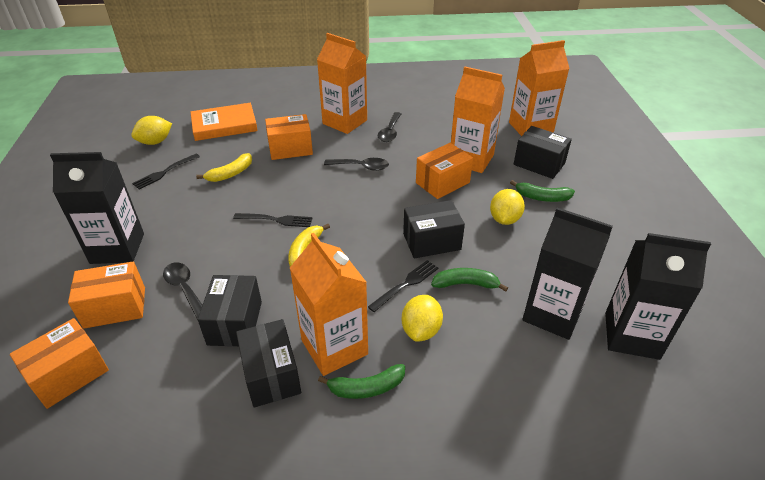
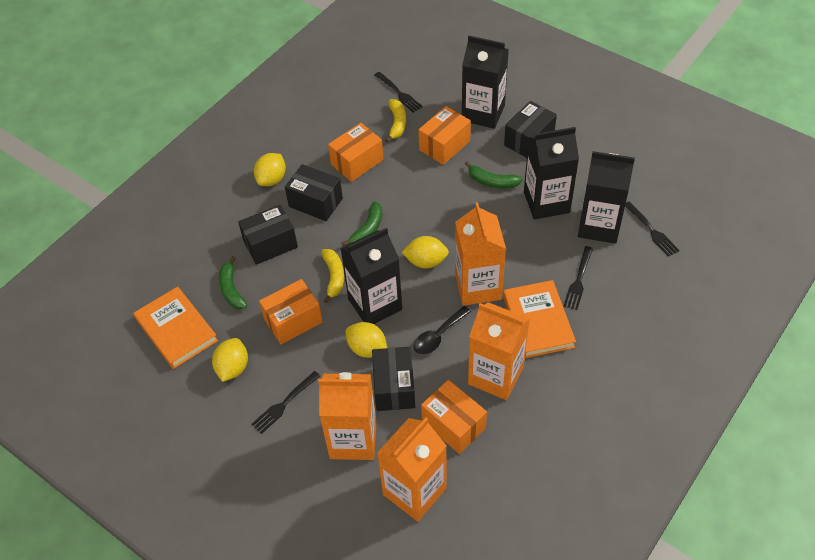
black carton: 3 -> 4
black fork: 3 -> 4
black spoon: 3 -> 1
orange book: 1 -> 2
yellow lemon: 3 -> 4

